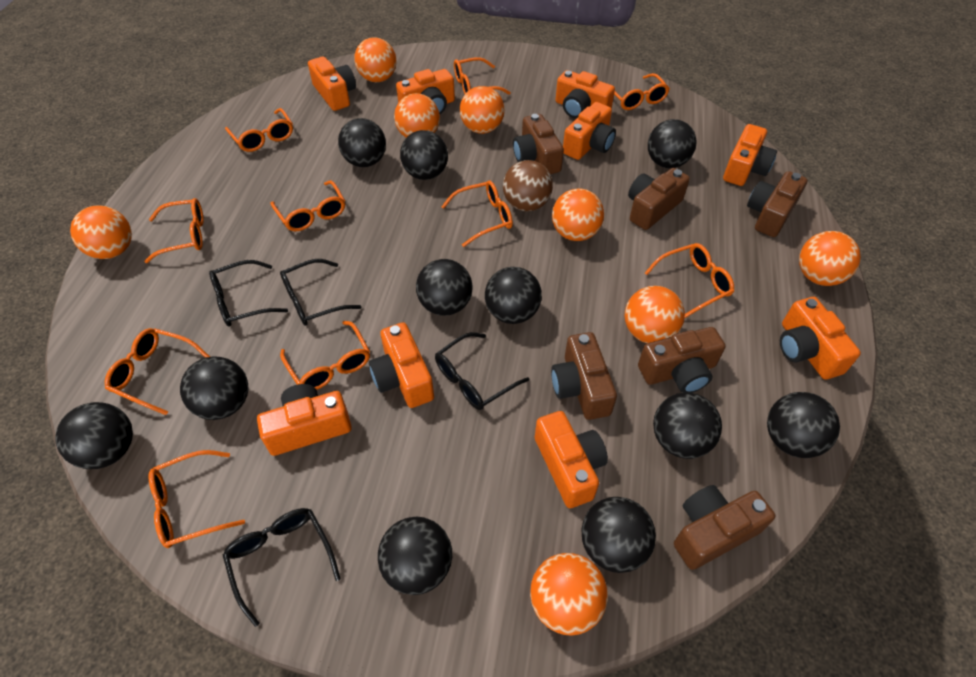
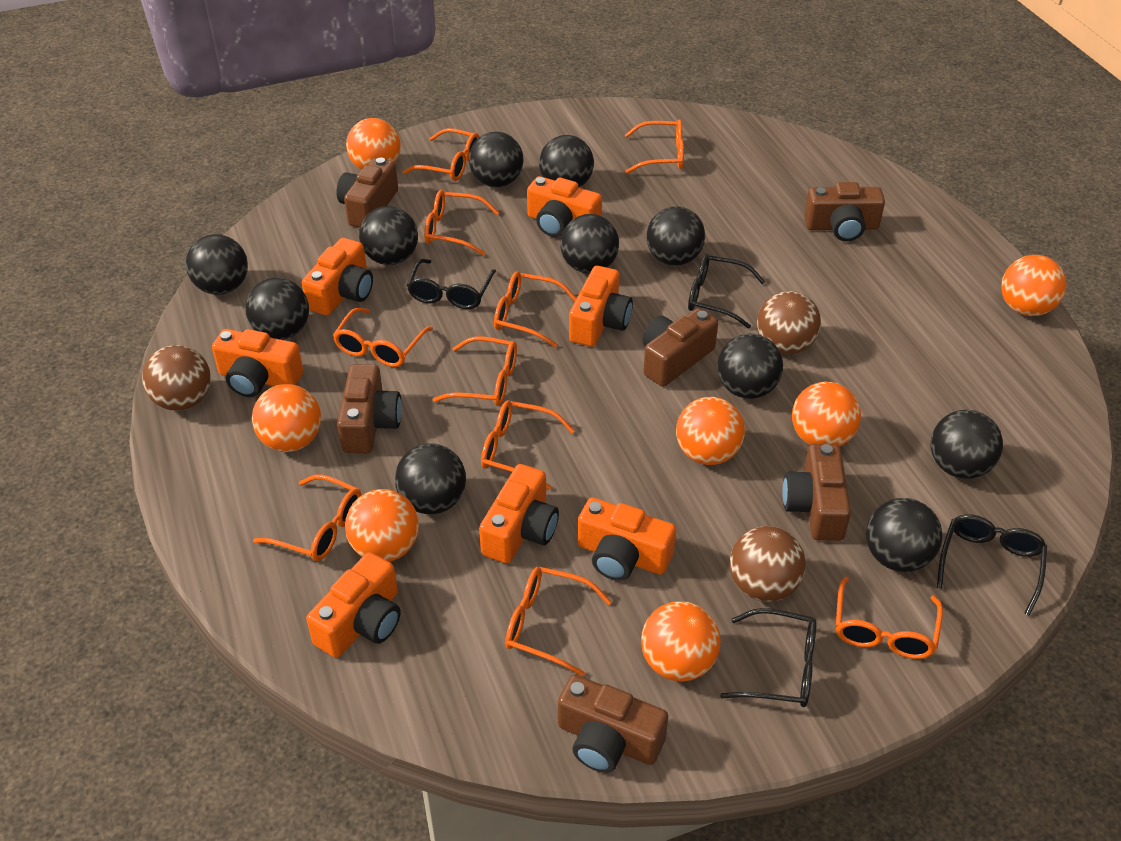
brown ball: 1 -> 3
orange ball: 8 -> 7
orange camera: 9 -> 7

